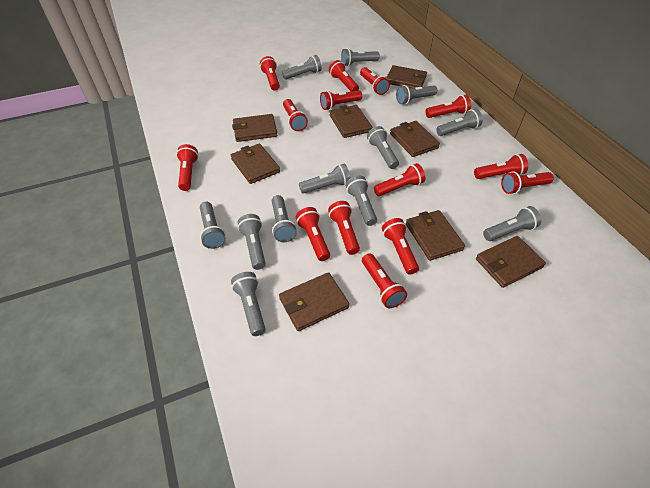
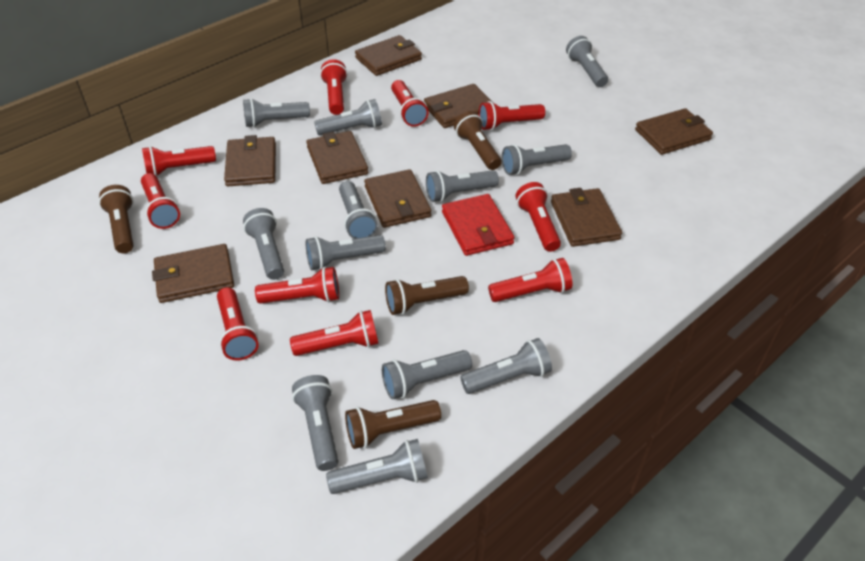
brown flashlight: 0 -> 4
red flashlight: 14 -> 10
red wallet: 0 -> 1

